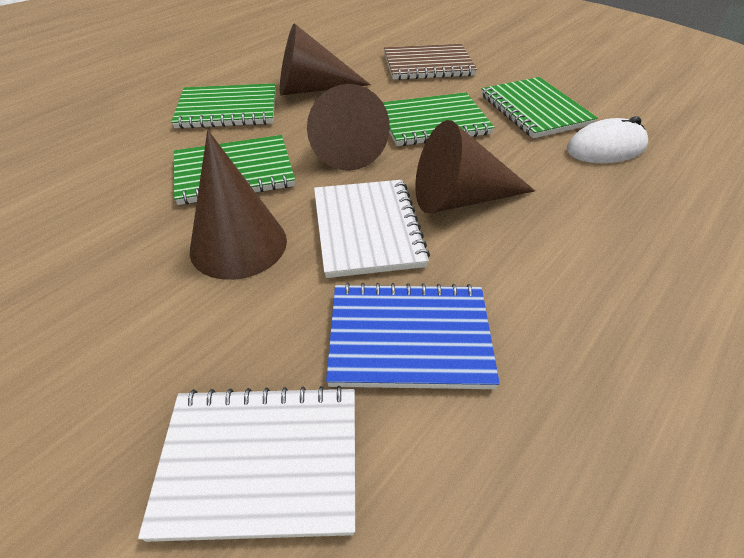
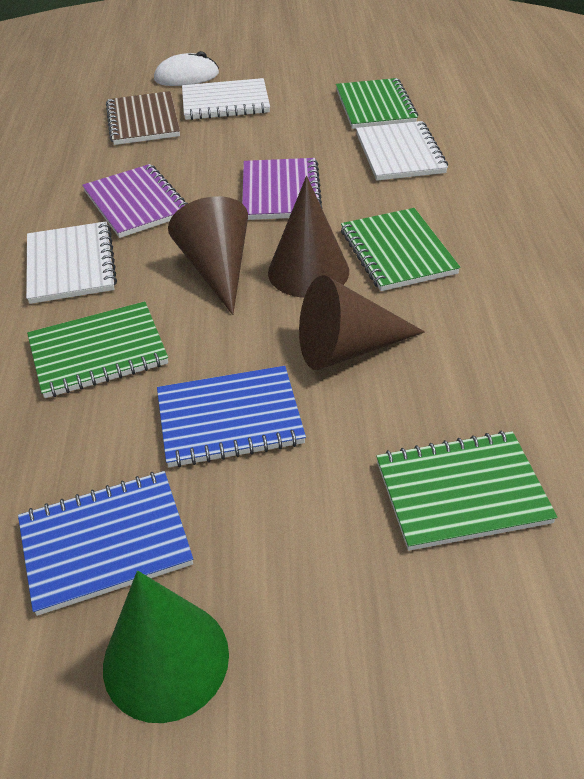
blue notebook: 1 -> 2
brown cone: 4 -> 3
green cone: 0 -> 1
purple notebook: 0 -> 2
white notebook: 2 -> 3

